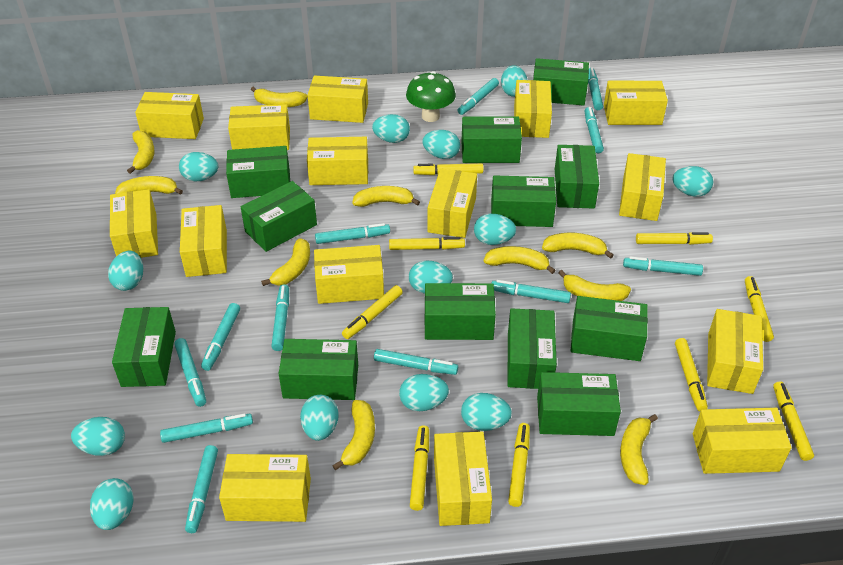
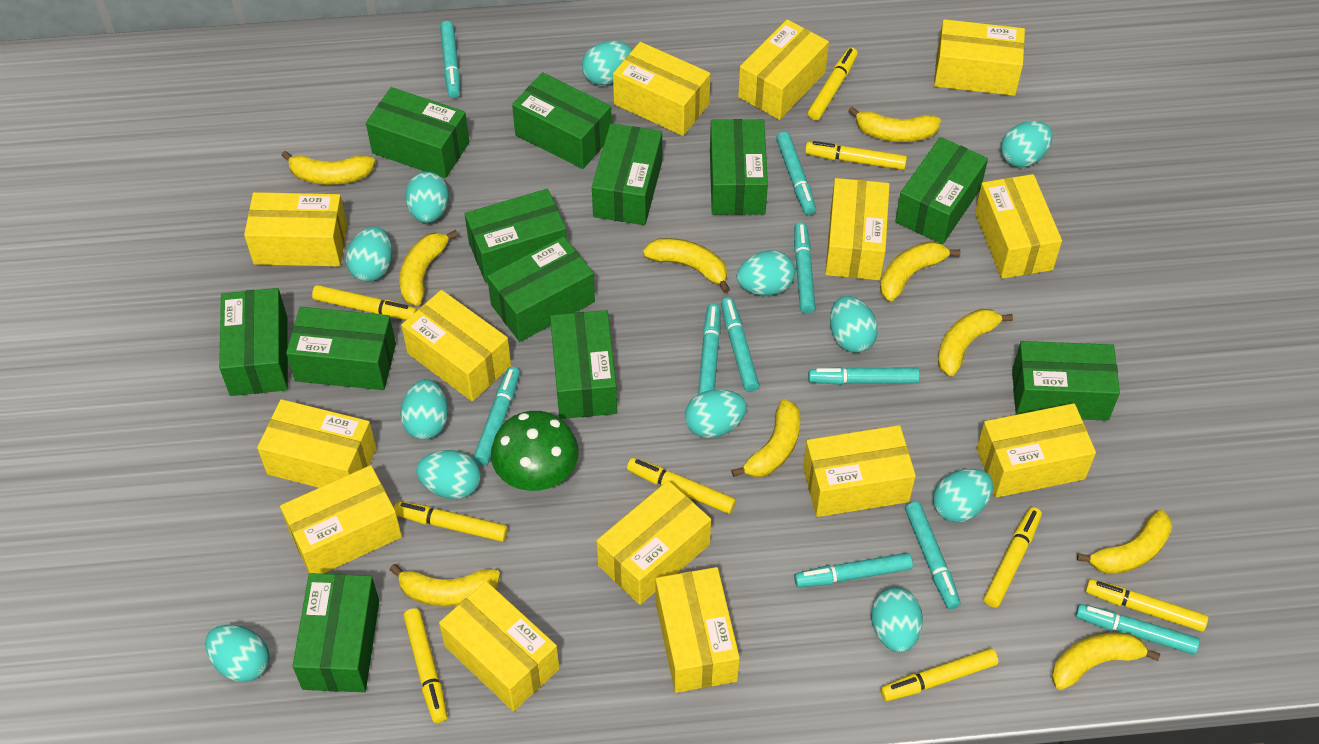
turquoise egg: 13 -> 12
turquoise marker: 12 -> 10
yellow box: 15 -> 14

